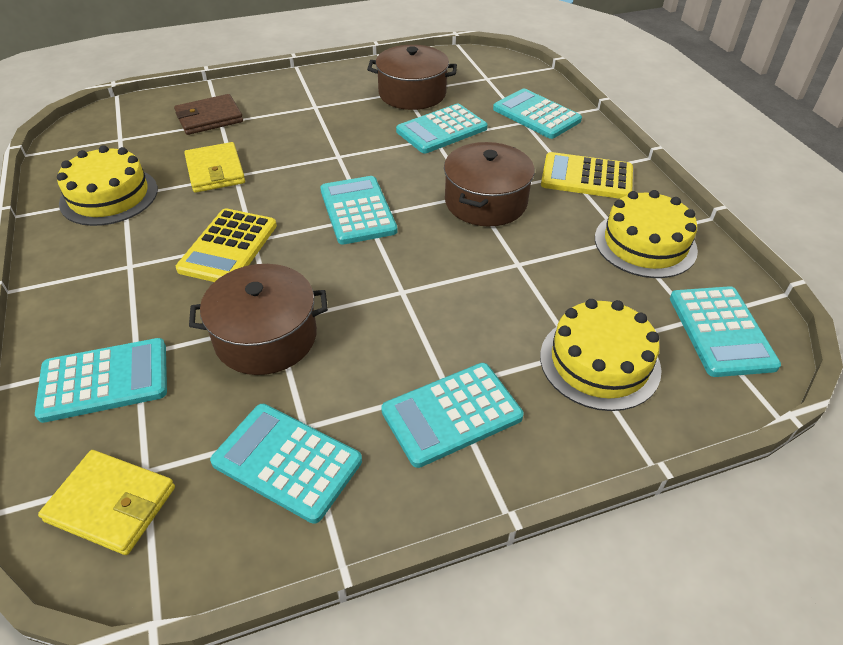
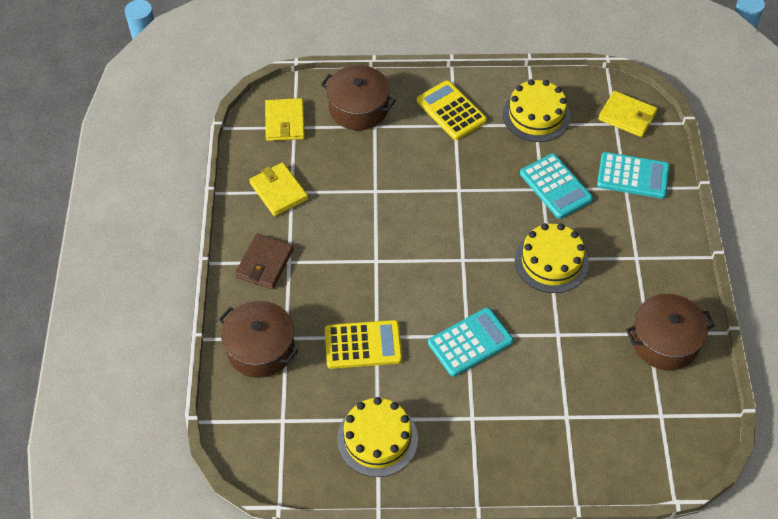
turquoise calculator: 7 -> 3
yellow wallet: 2 -> 3

